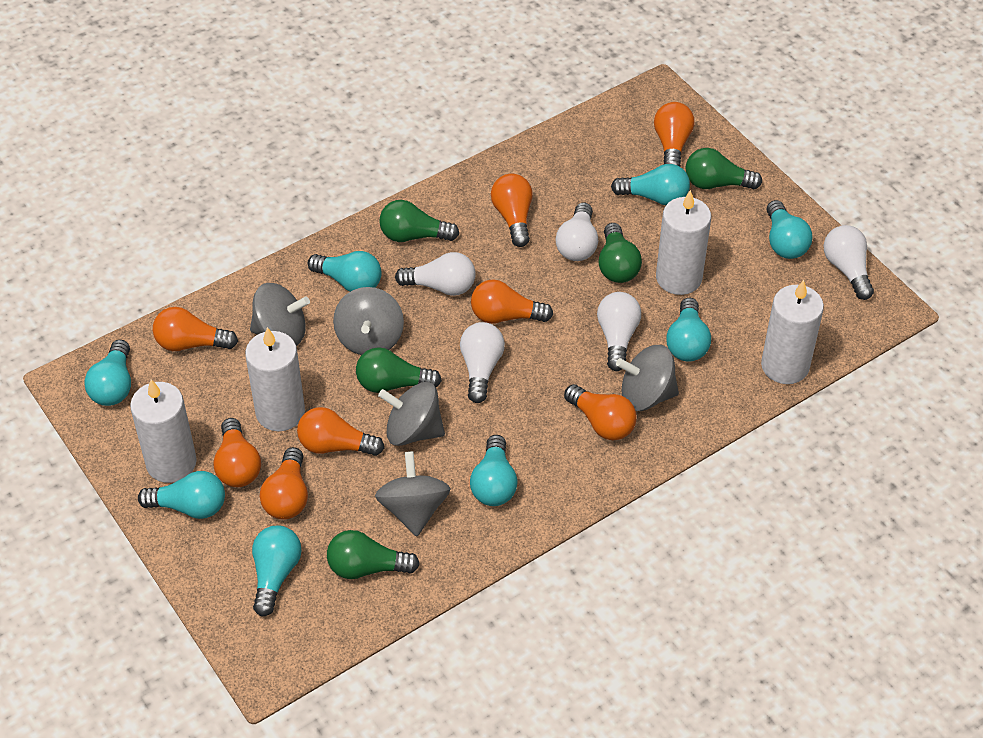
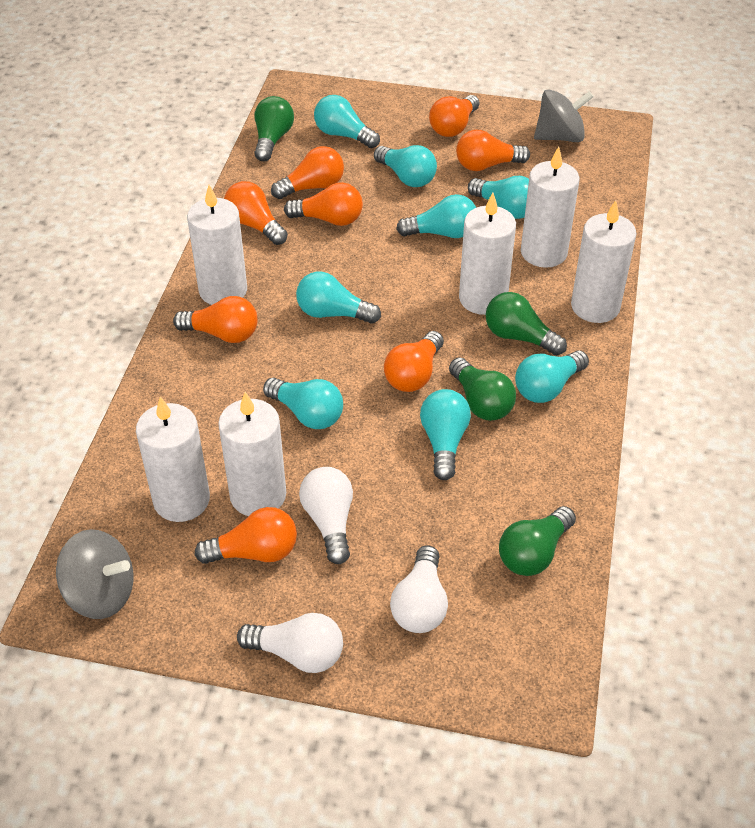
green light bulb: 5 -> 4
grey spinning top: 5 -> 2
white candle: 4 -> 6
white light bulb: 5 -> 3

